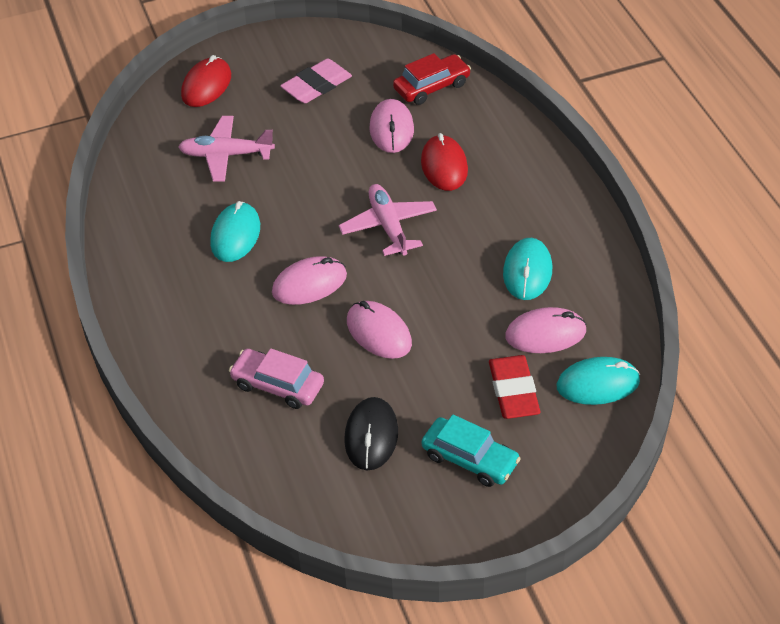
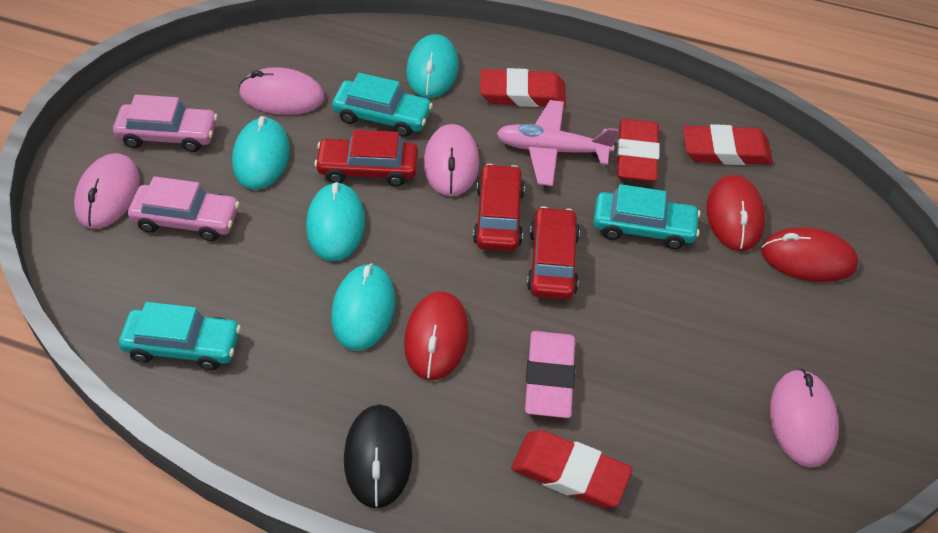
pink car: 1 -> 2
pink plane: 2 -> 1
red car: 1 -> 3
red eraser: 1 -> 4
red mouse: 2 -> 3
turquoise car: 1 -> 3
turquoise mouse: 3 -> 4

